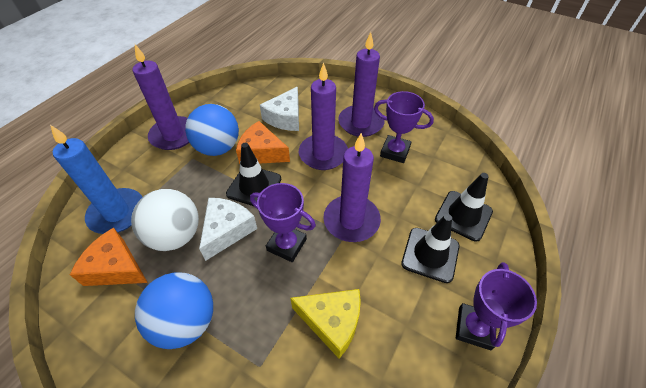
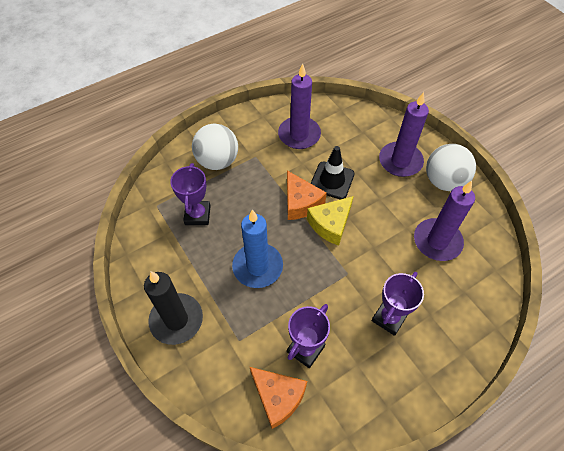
black candle: 0 -> 1
black traffic cone: 3 -> 1
blue ball: 2 -> 0
purple candle: 4 -> 3
white ball: 1 -> 2
white cheese: 2 -> 0

